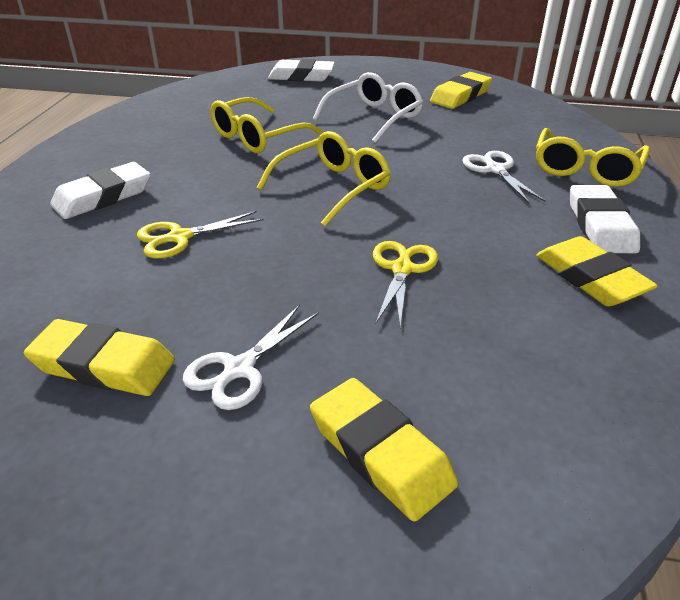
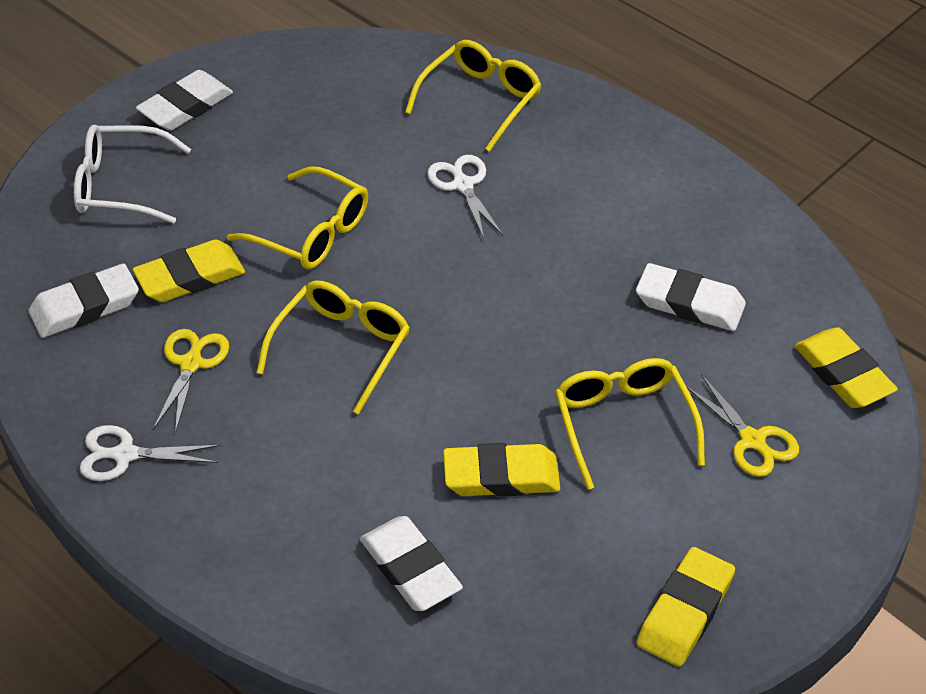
white eraser: 3 -> 4
yellow glasses: 3 -> 4

